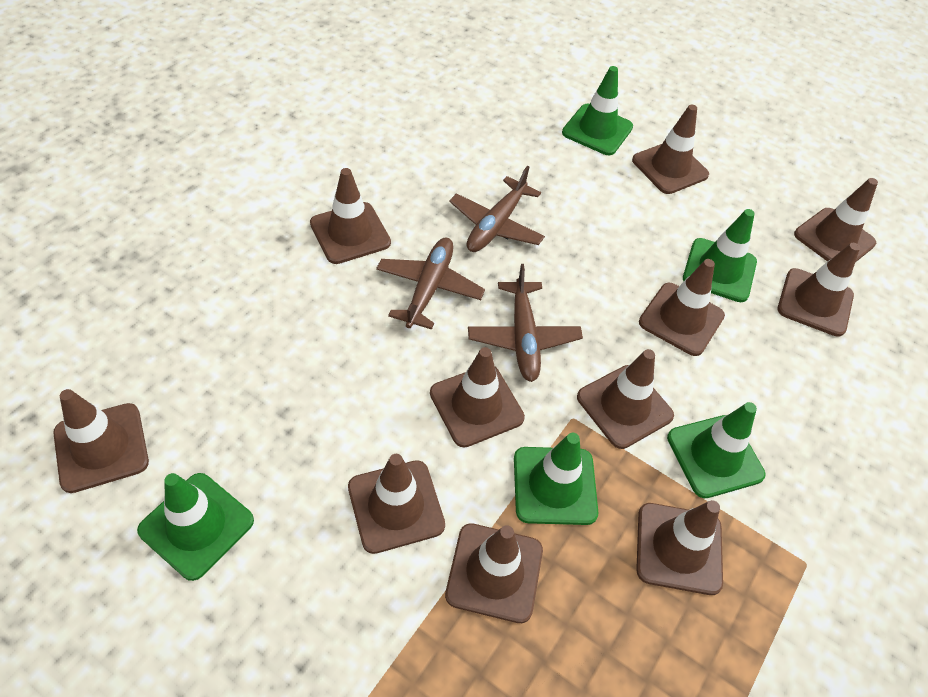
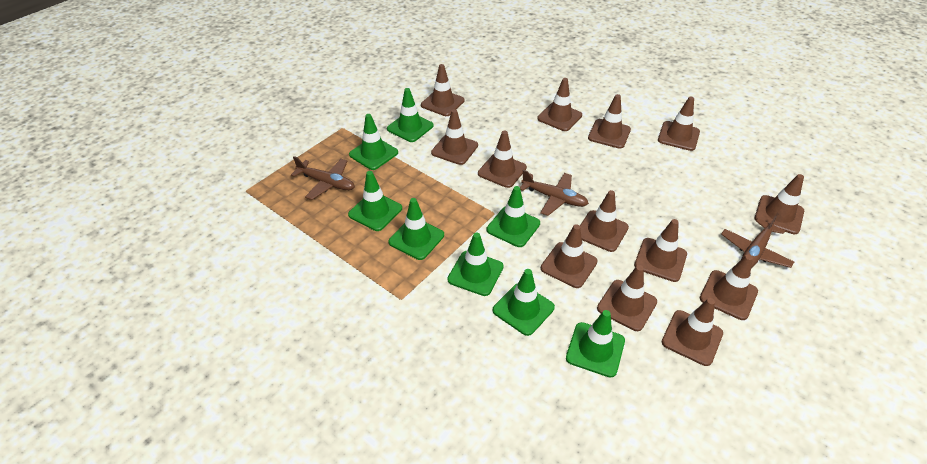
brown traffic cone: 11 -> 13
green traffic cone: 5 -> 8

